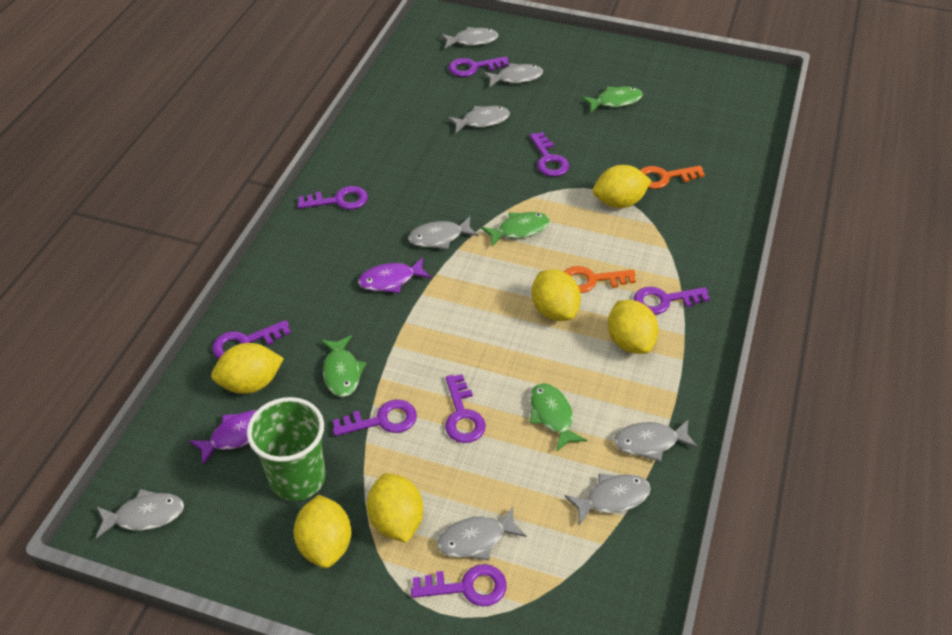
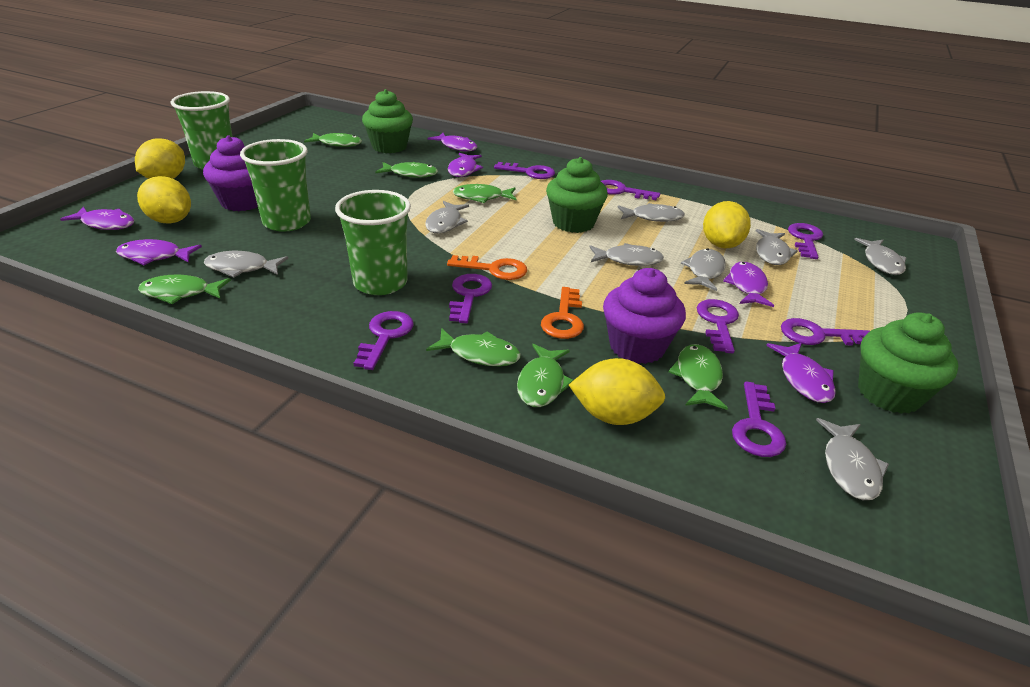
green cup: 1 -> 3
green cupcake: 0 -> 3
green fish: 4 -> 7
purple cupcake: 0 -> 2
purple fish: 2 -> 6
yellow lemon: 6 -> 4

